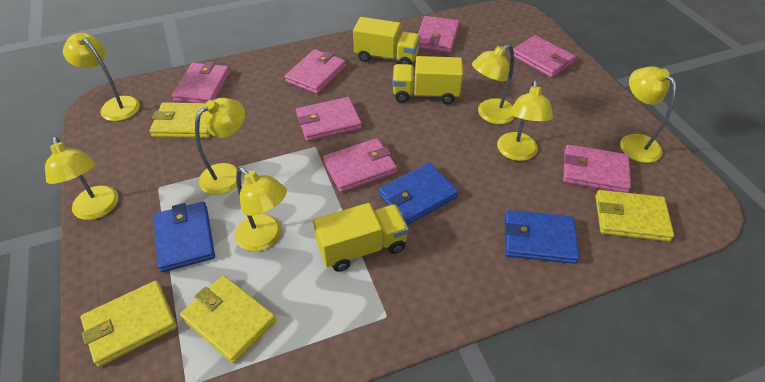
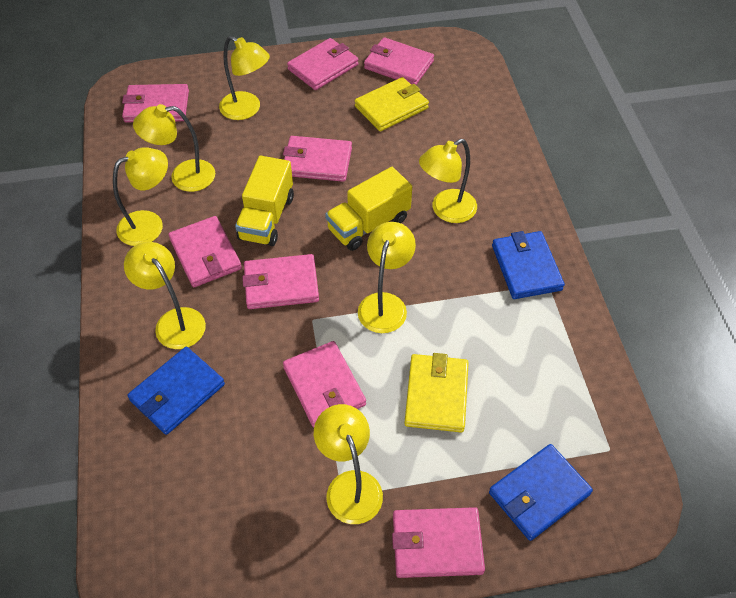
pink wallet: 7 -> 8
yellow truck: 3 -> 2
yellow wallet: 4 -> 2

